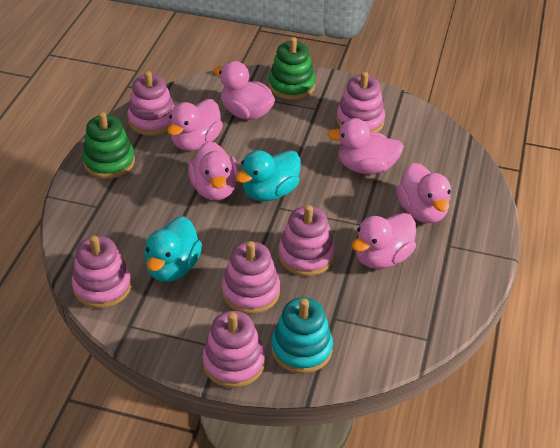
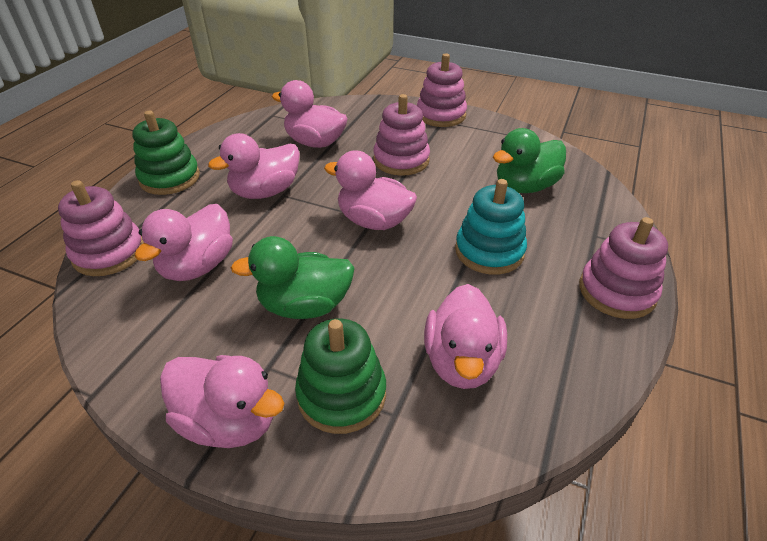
green duck: 0 -> 2
pink stacking toy: 6 -> 4
turquoise duck: 2 -> 0

